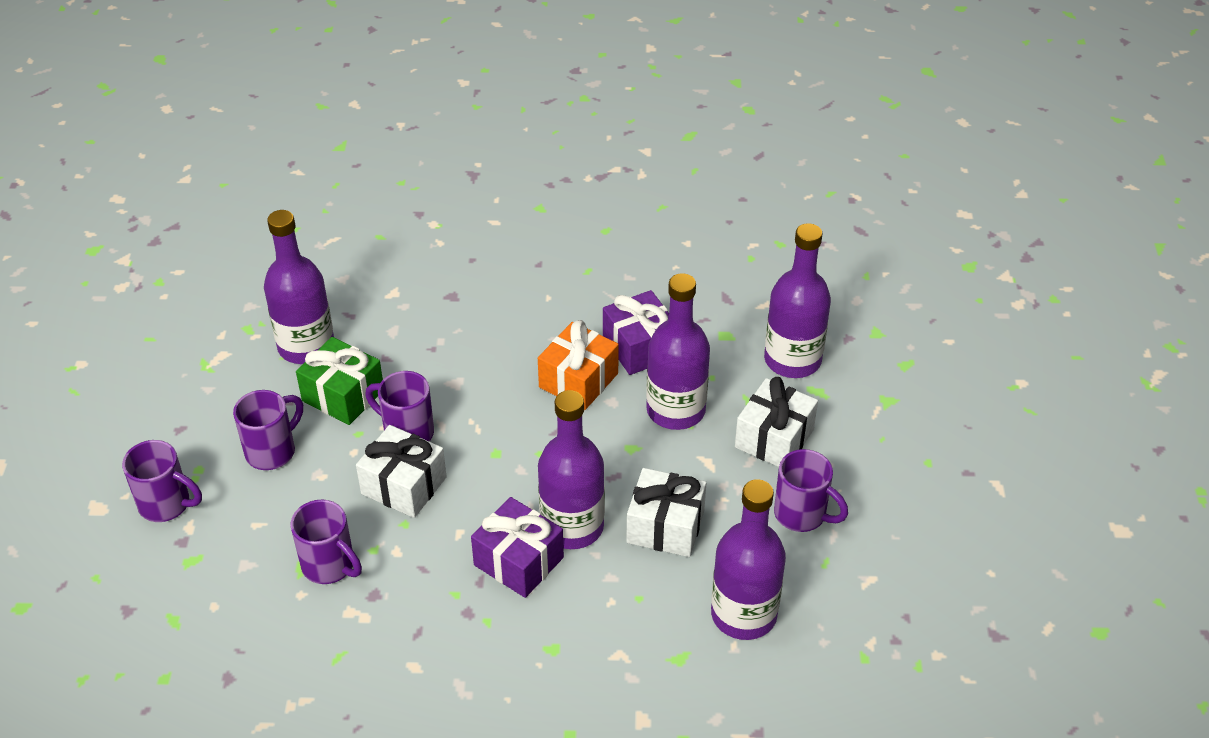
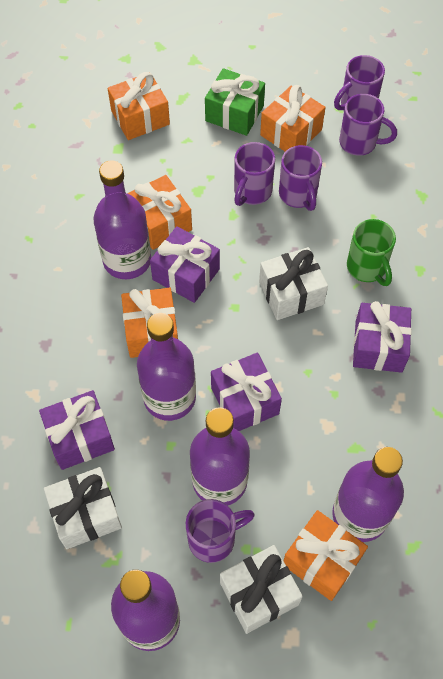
green mug: 0 -> 1
orange gift: 1 -> 5
purple gift: 2 -> 4

